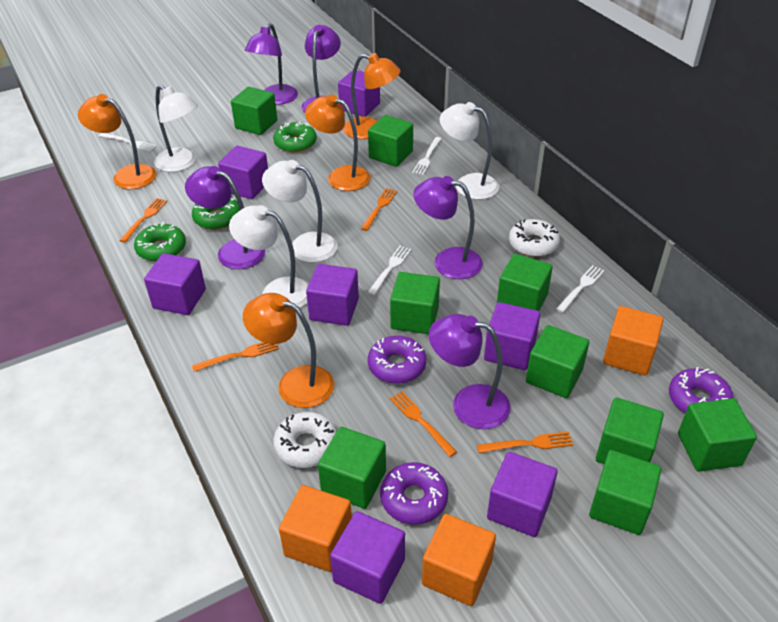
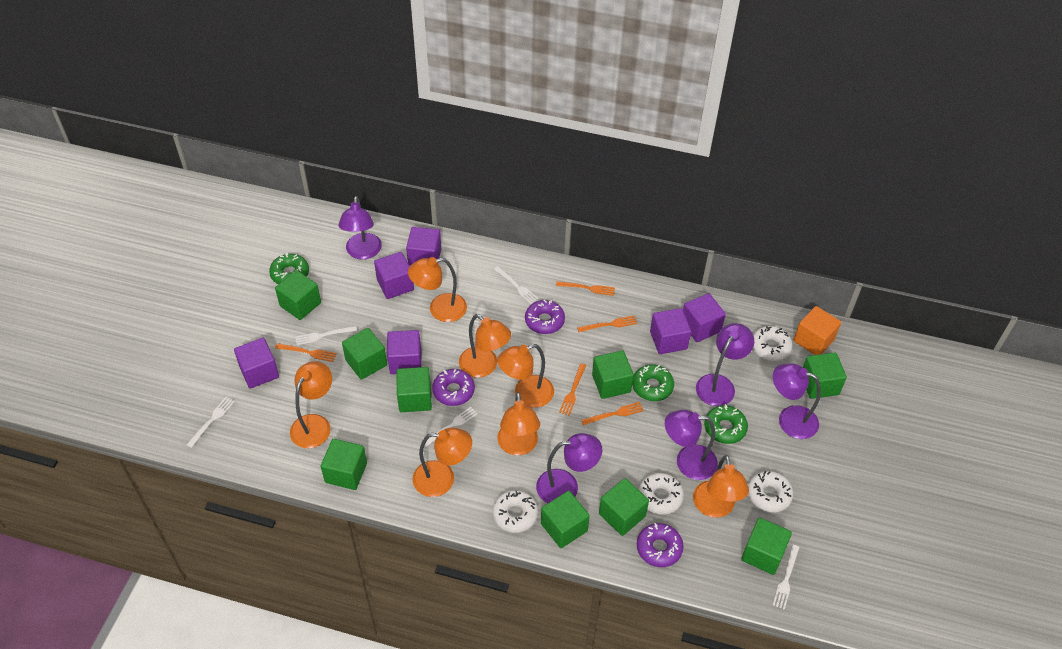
orange cube: 3 -> 1
orange lamp: 4 -> 7
purple cube: 7 -> 6
white donut: 2 -> 4
white fork: 4 -> 5
white lamp: 4 -> 0

